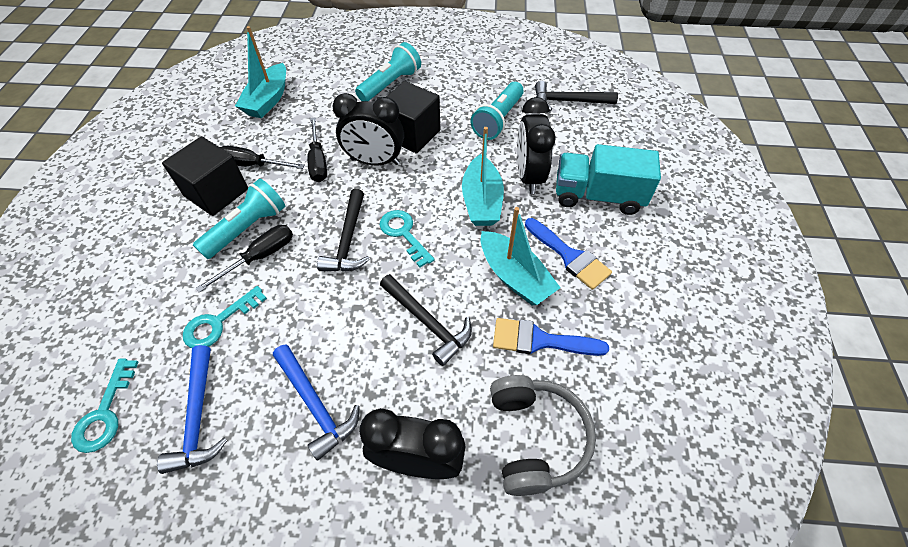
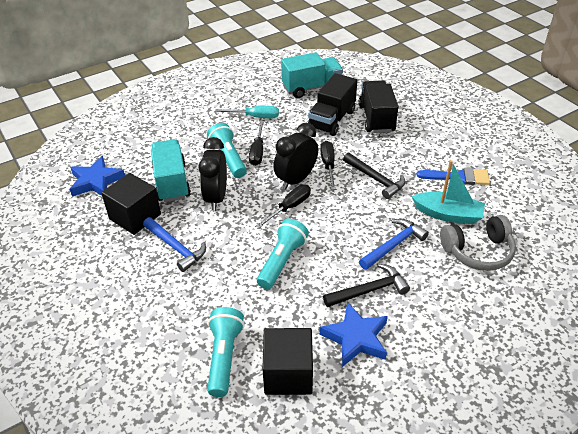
black clock: 3 -> 2
black hammer: 3 -> 2
black truck: 0 -> 2
blue brush: 2 -> 1
blue star: 0 -> 2
turquoise boat: 3 -> 1
turquoise key: 3 -> 0
turquoise screwdriver: 0 -> 1
turquoise truck: 1 -> 2

